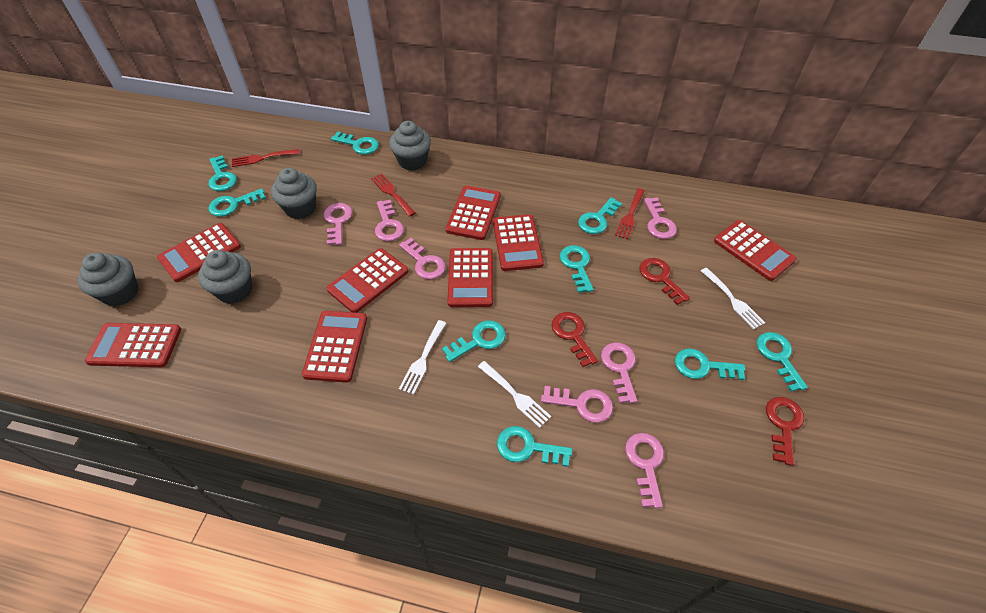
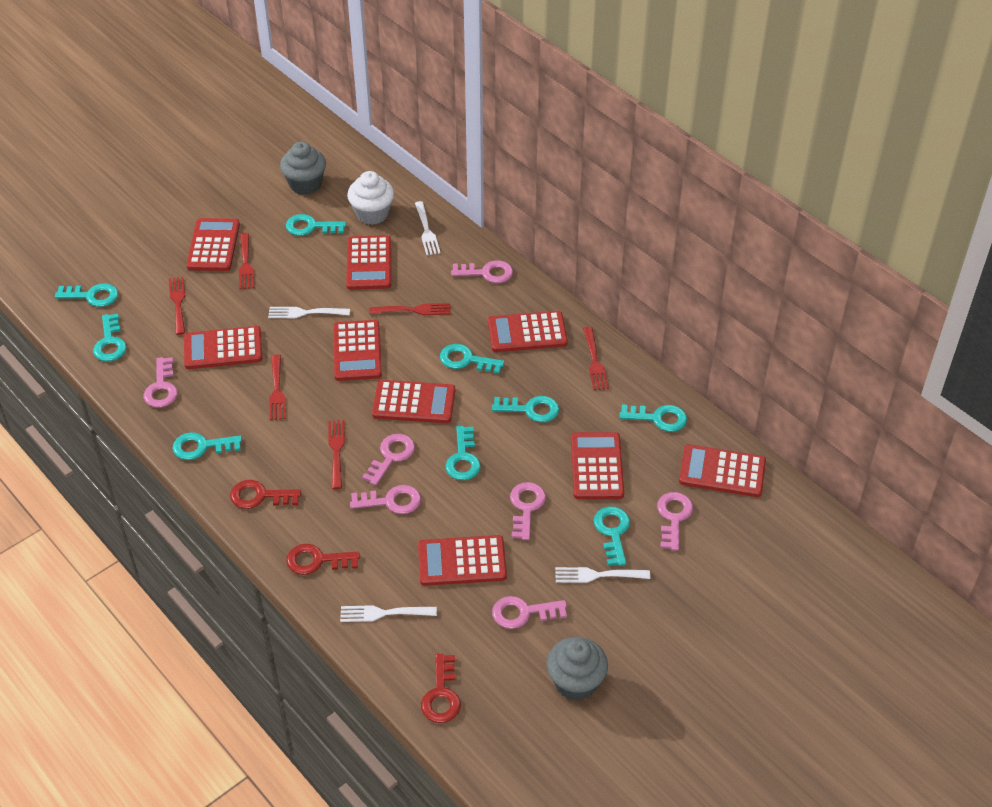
grey cupcake: 4 -> 2
red calculator: 8 -> 9
red fork: 3 -> 6
white cupcake: 0 -> 1
white fork: 3 -> 4

